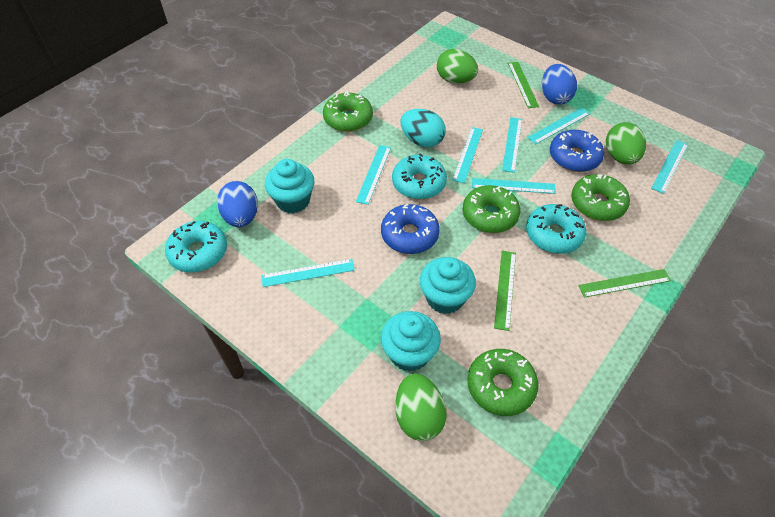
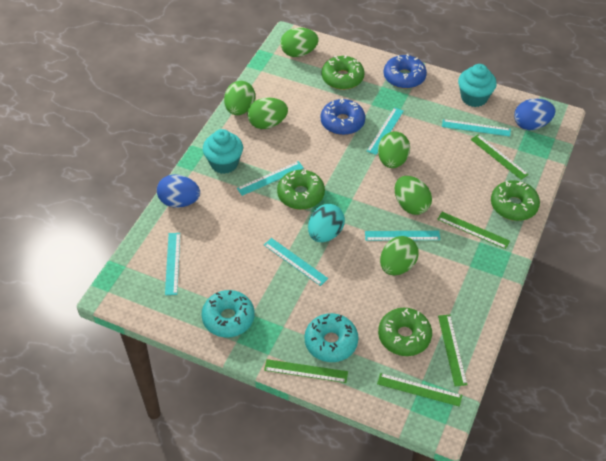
green egg: 3 -> 6
green ruler: 3 -> 5
turquoise cupcake: 3 -> 2
turquoise donut: 3 -> 2
turquoise ruler: 7 -> 6

